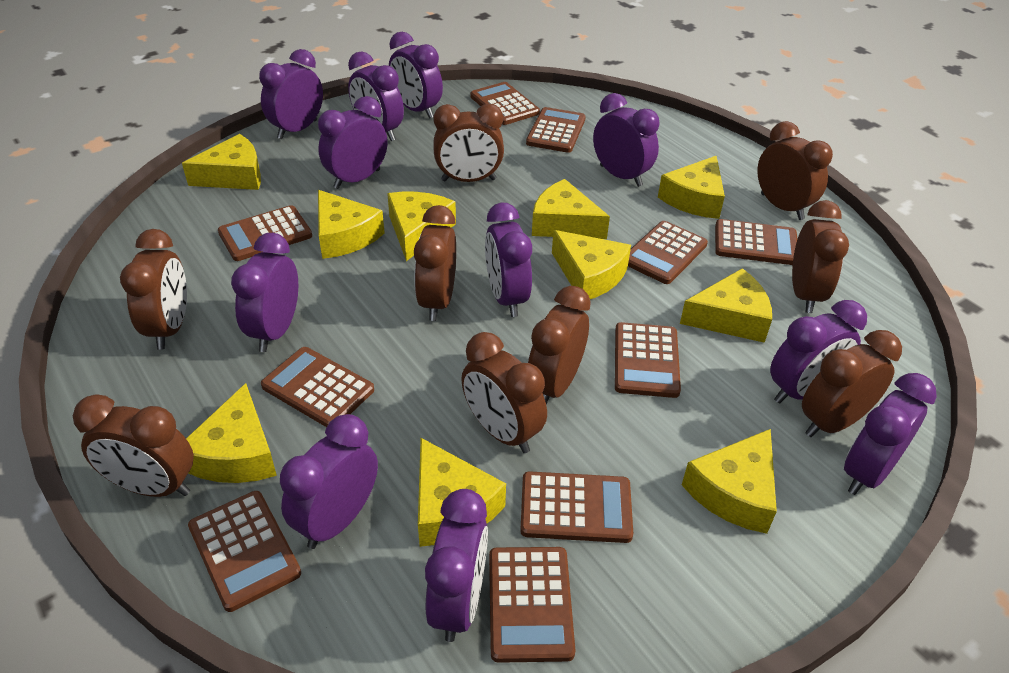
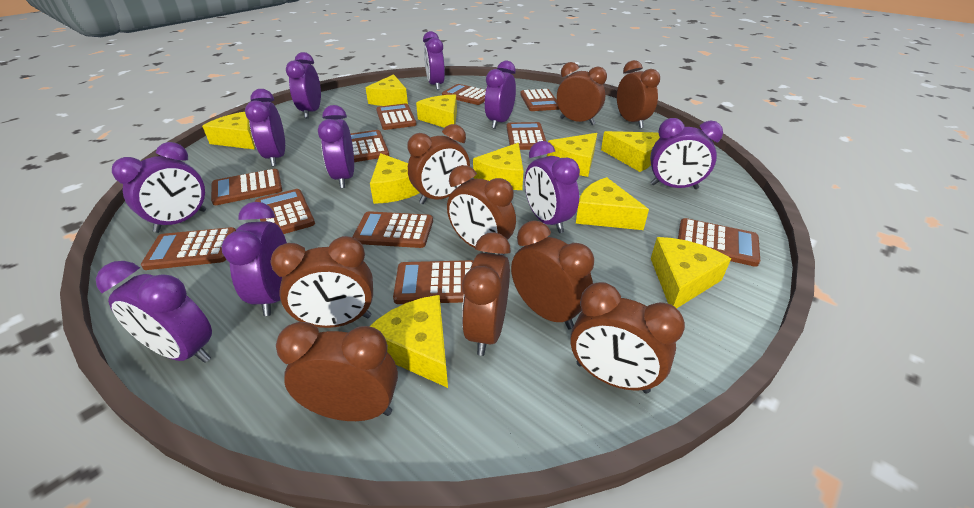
brown calculator: 10 -> 11
purple clock: 11 -> 10

